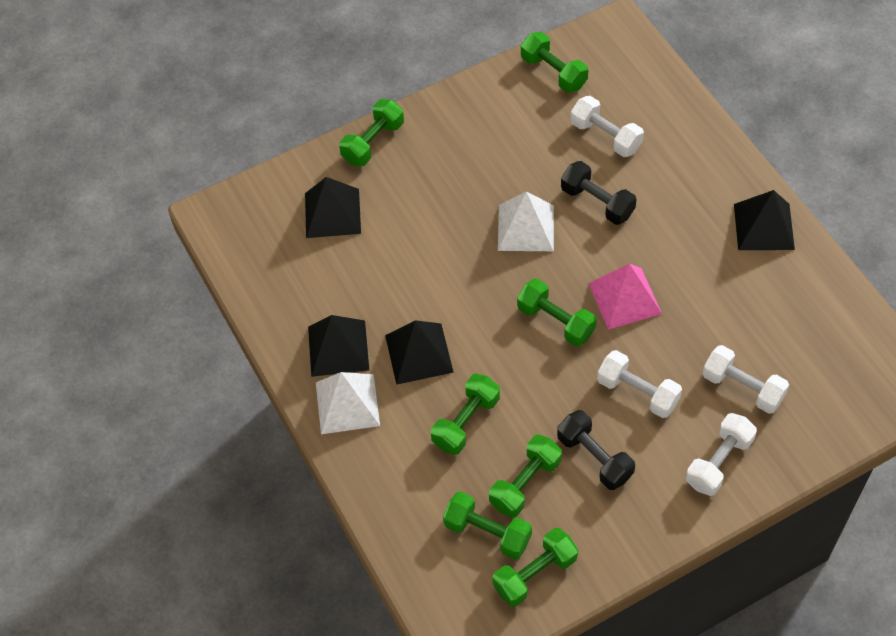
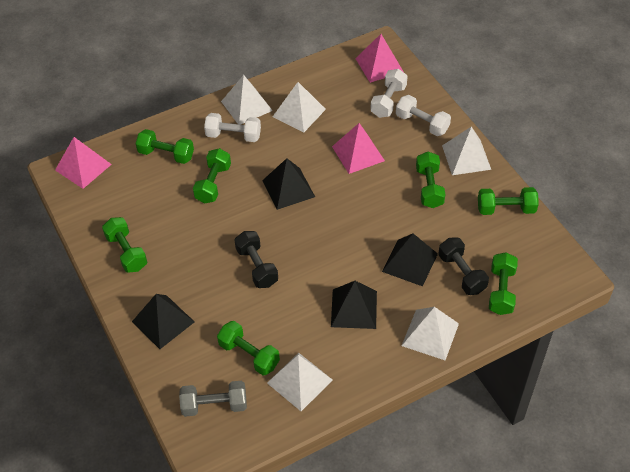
grey dumbbell: 0 -> 1
pink pyramid: 1 -> 3
white dumbbell: 4 -> 3
white pyramid: 2 -> 5

